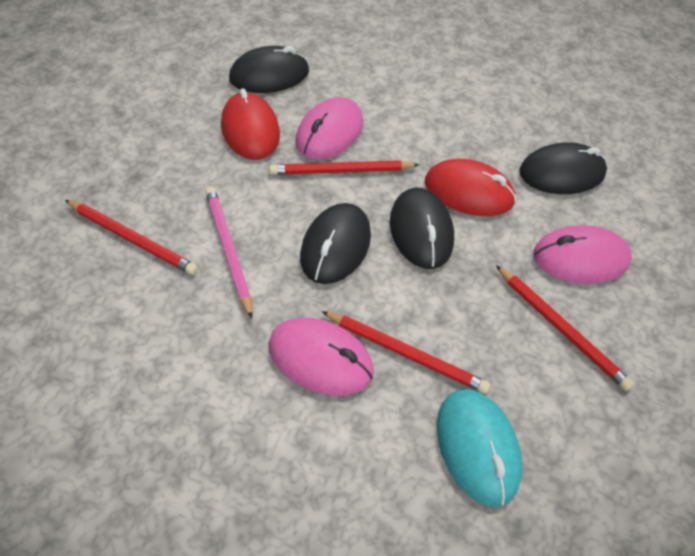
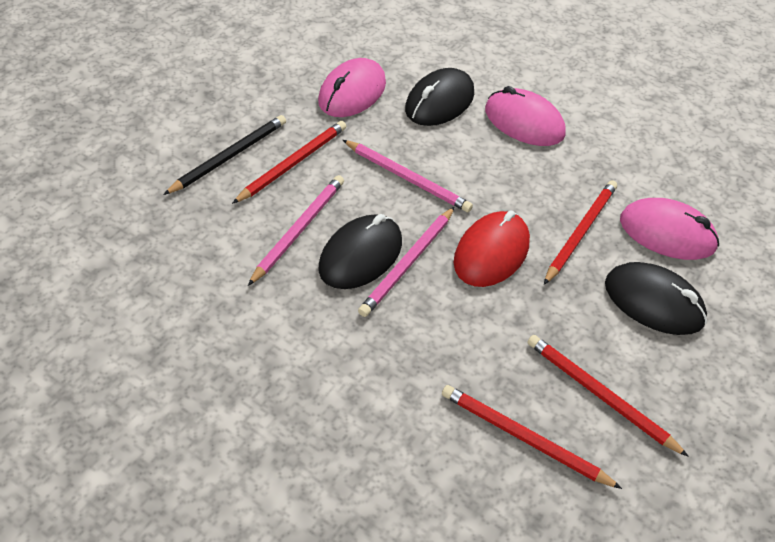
black mouse: 4 -> 3
black pencil: 0 -> 1
pink pencil: 1 -> 3
red mouse: 2 -> 1
turquoise mouse: 1 -> 0

